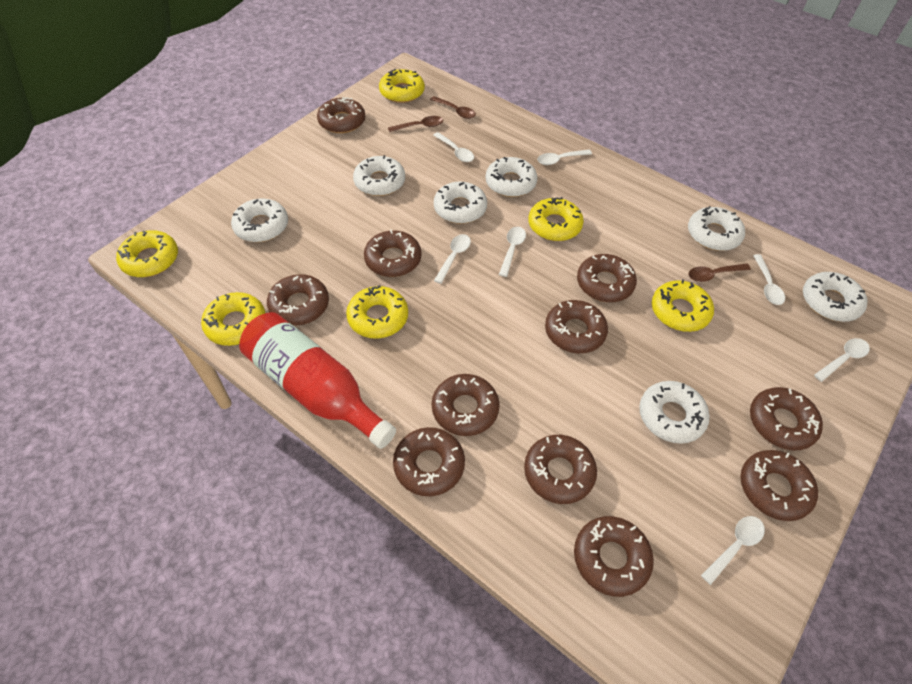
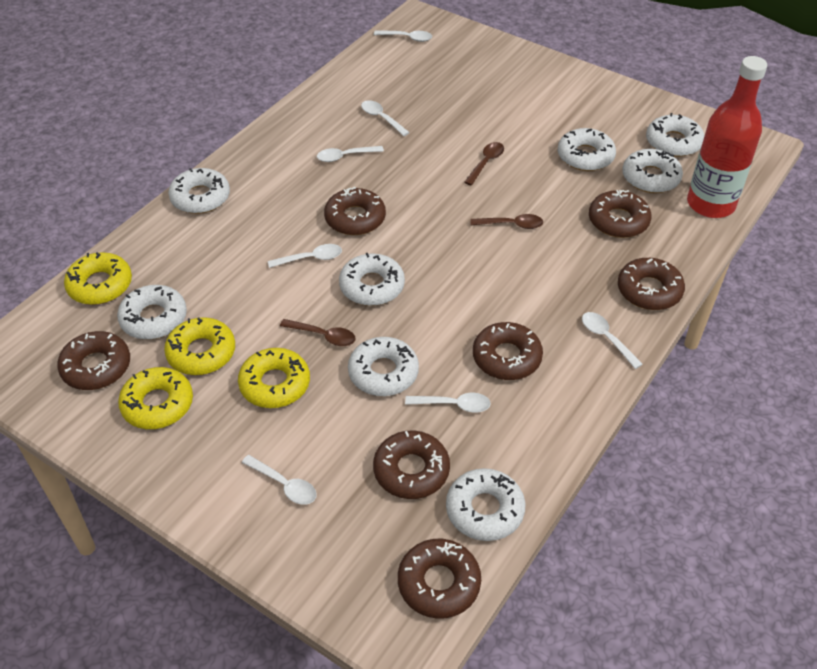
brown donut: 11 -> 7
white donut: 7 -> 8
yellow donut: 6 -> 4

